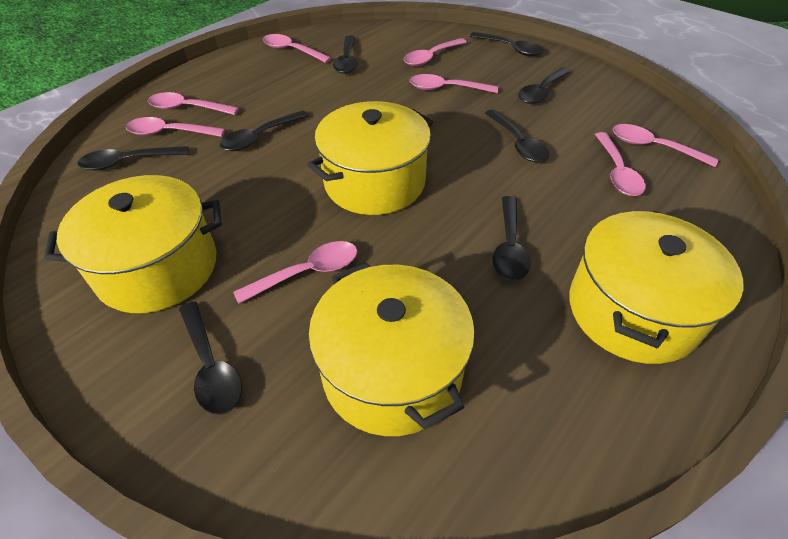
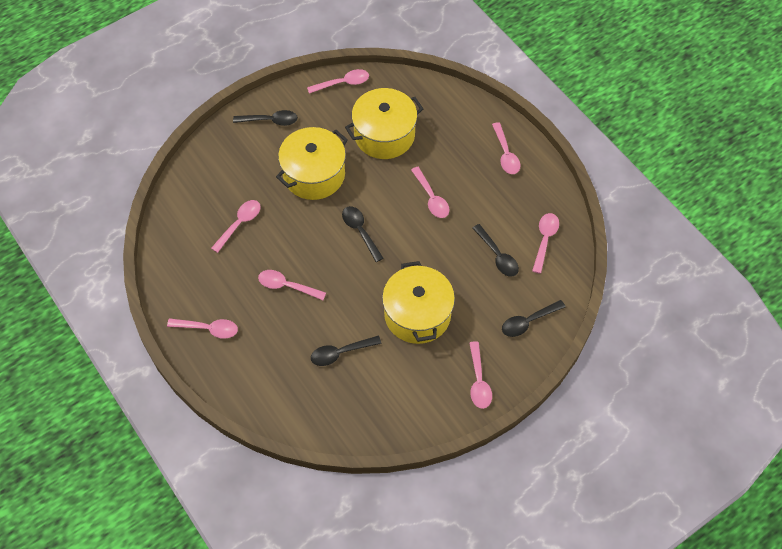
black spoon: 8 -> 5
yellow pot: 4 -> 3

